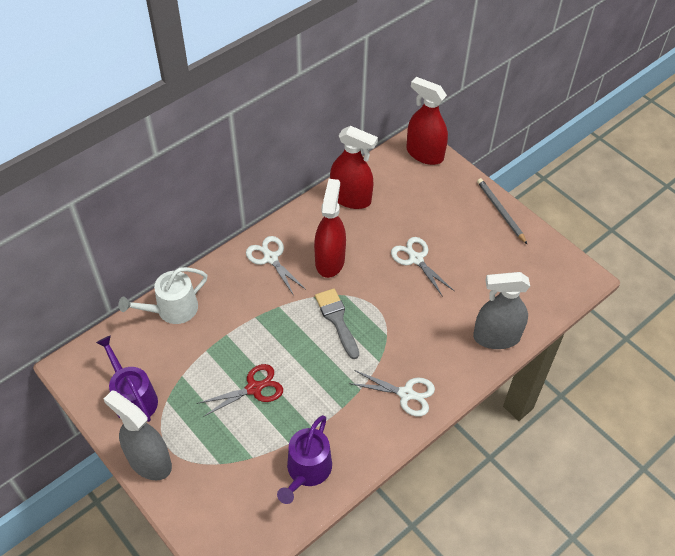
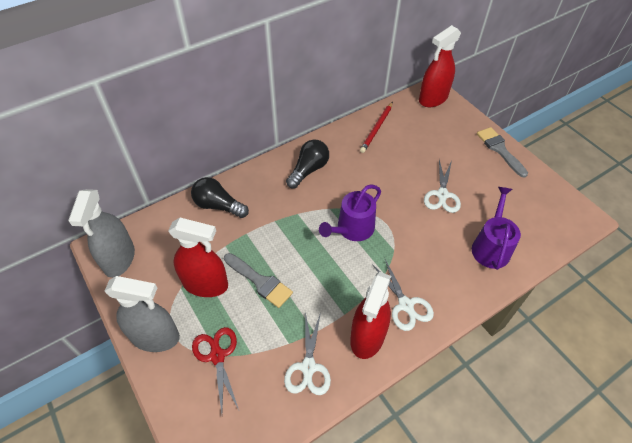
black light bulb: 0 -> 2
grey brush: 1 -> 2
grey pencil: 1 -> 0
red pencil: 0 -> 1
white watering can: 1 -> 0

